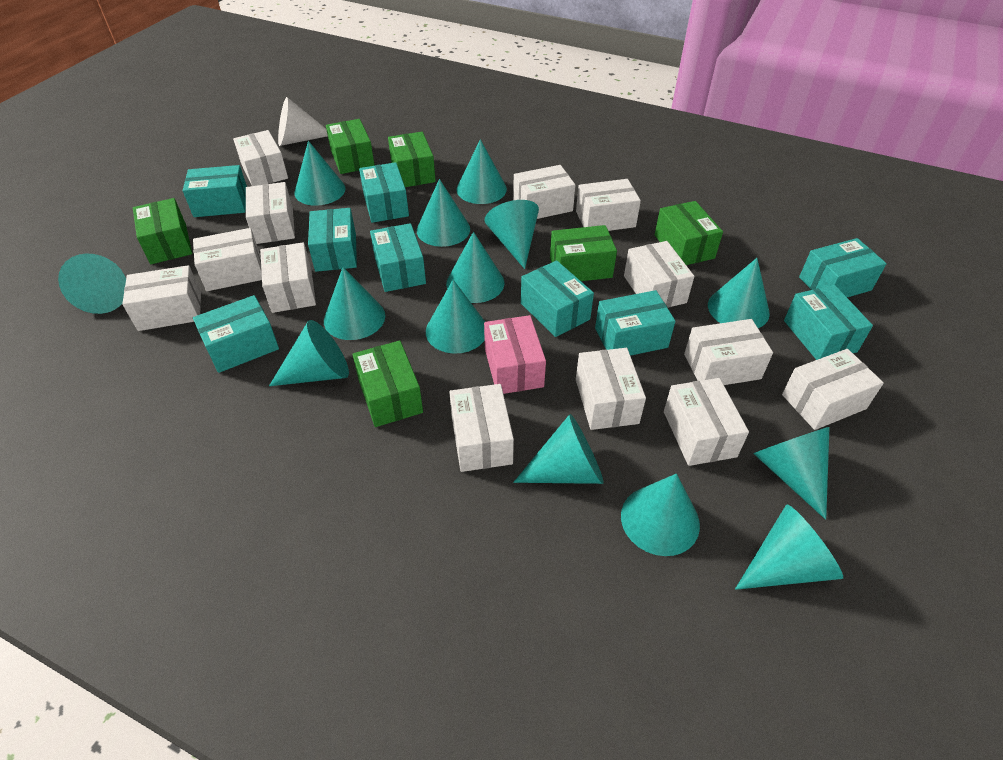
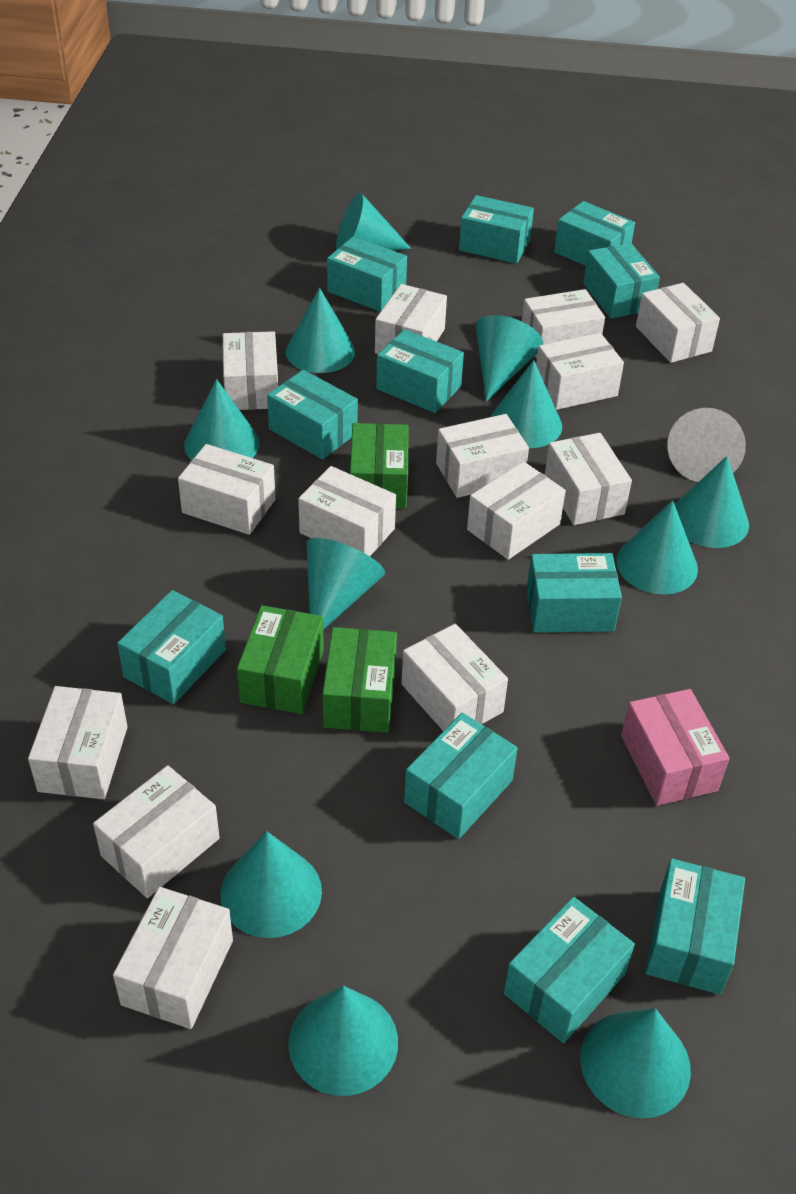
green box: 6 -> 3
turquoise box: 9 -> 11
turquoise cone: 14 -> 11
white box: 13 -> 14

